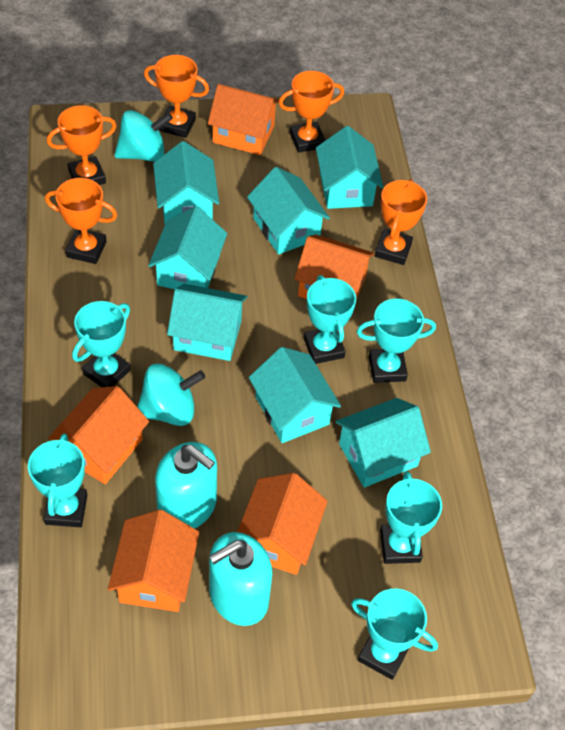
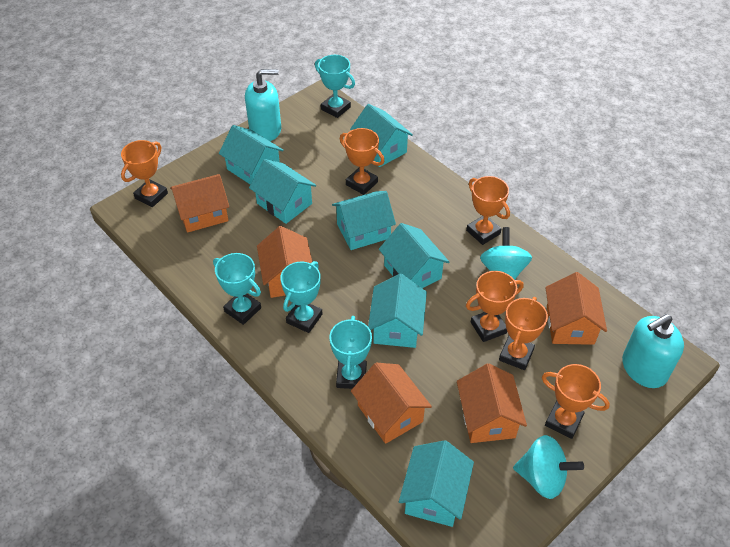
orange trophy: 5 -> 6
turquoise trophy: 6 -> 4

